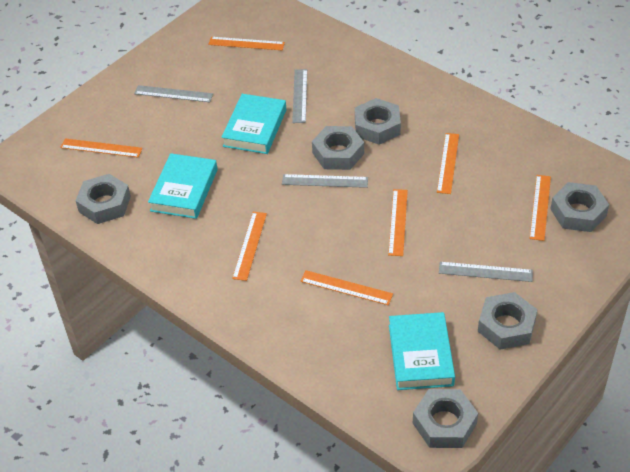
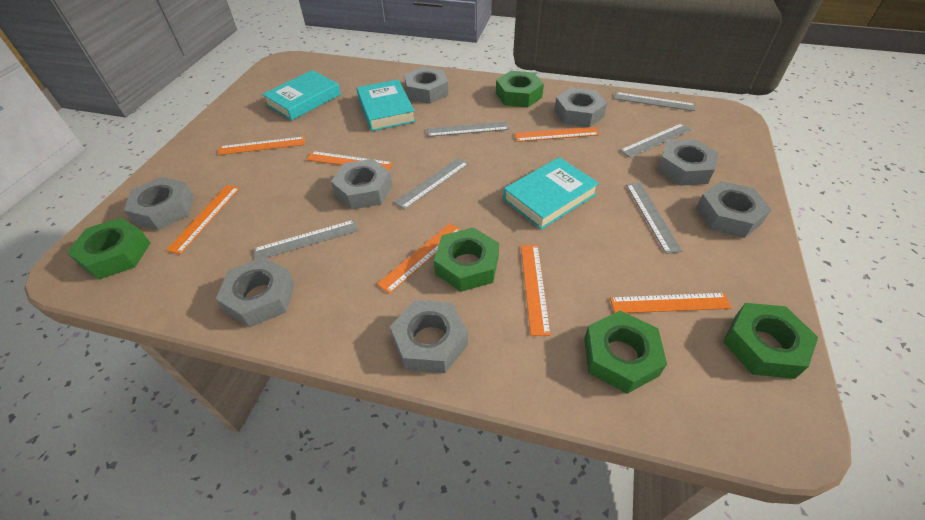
green nut: 0 -> 5
grey nut: 6 -> 8
grey ruler: 4 -> 6

